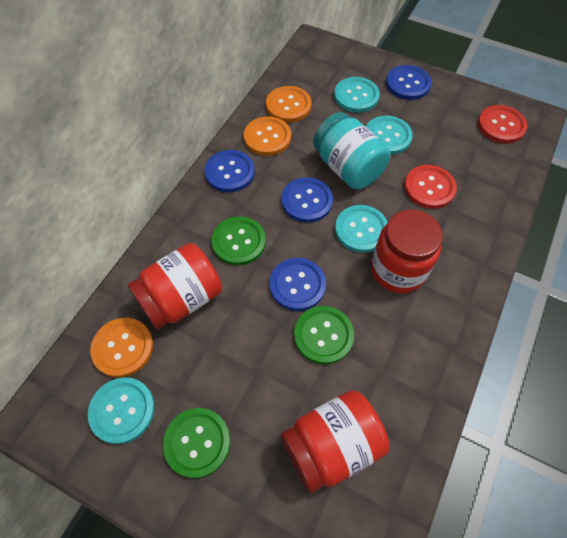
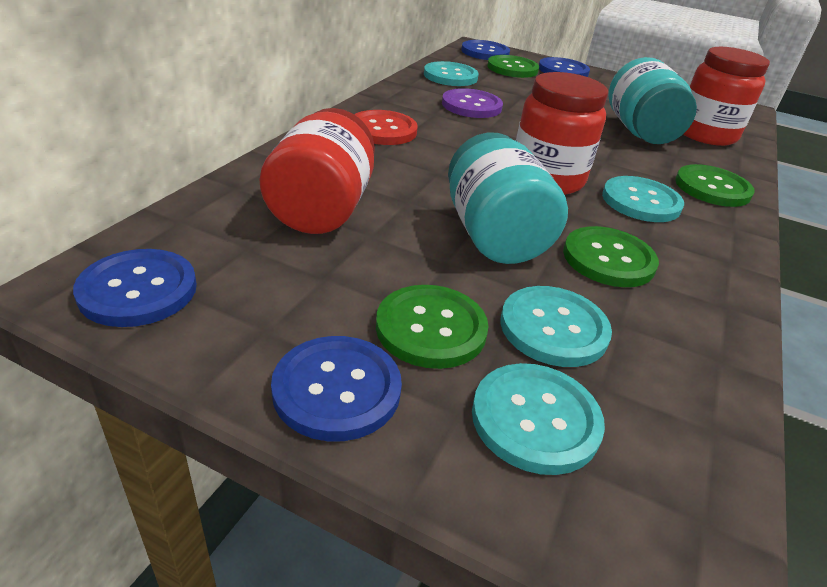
green button: 3 -> 4
orange button: 3 -> 0
purple button: 0 -> 1
red button: 2 -> 1
turquoise jar: 1 -> 2

